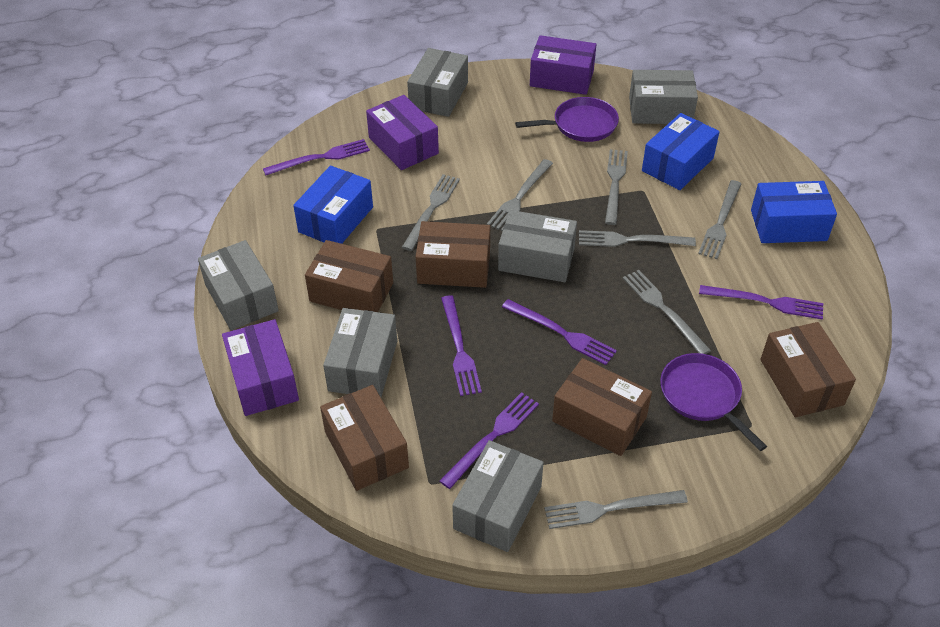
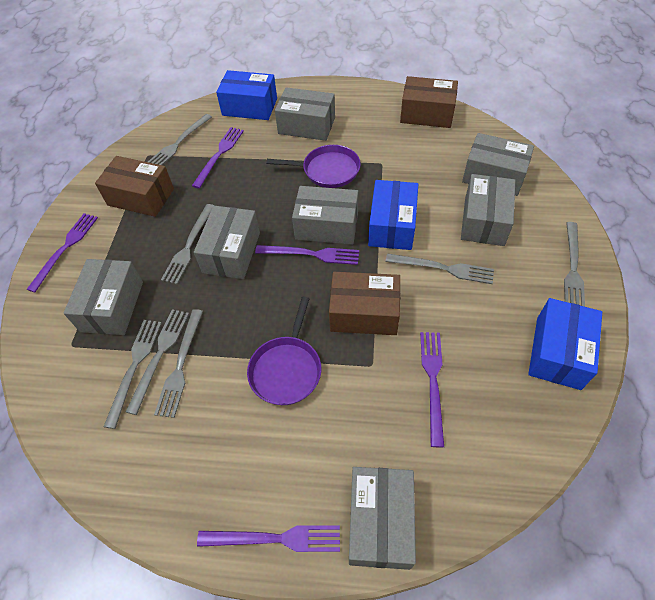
brown box: 5 -> 3
grey box: 6 -> 7
purple box: 3 -> 0

